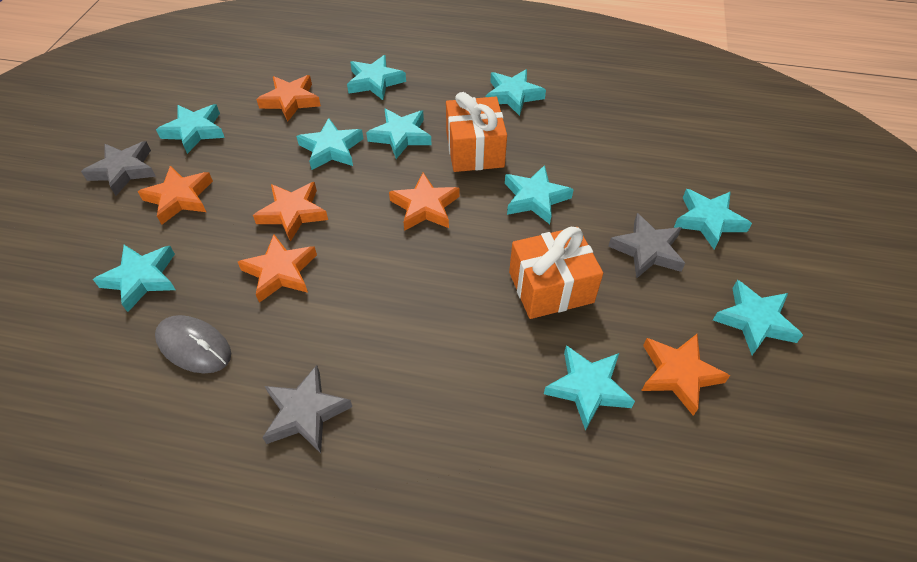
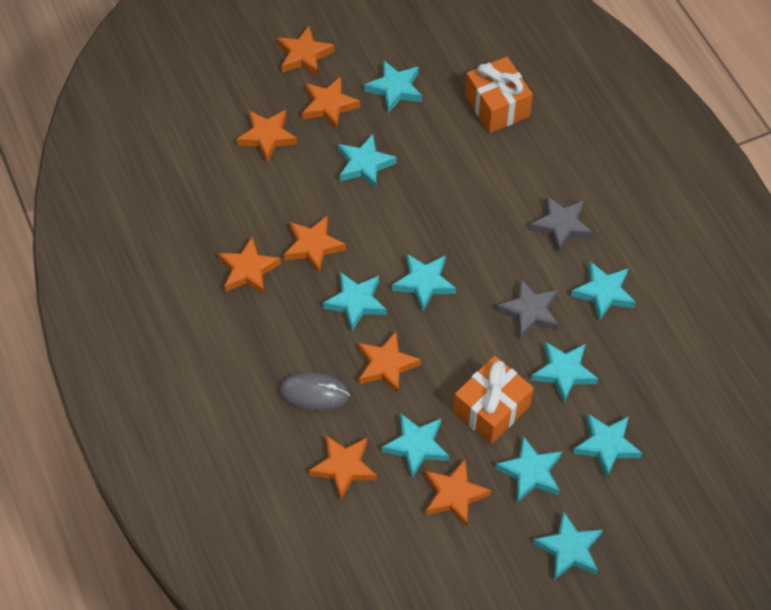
grey star: 3 -> 2
orange star: 6 -> 8

